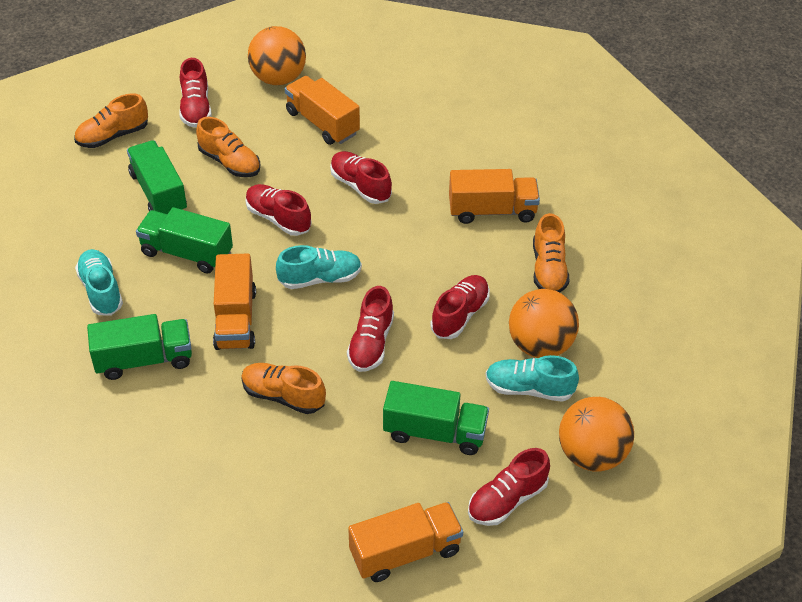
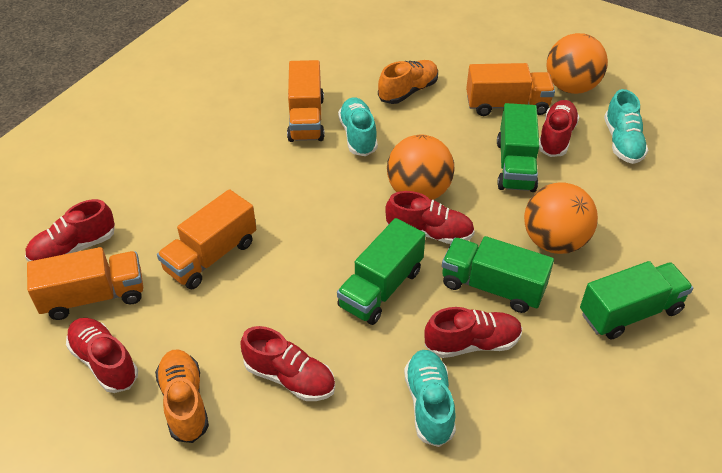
orange shoe: 4 -> 2

